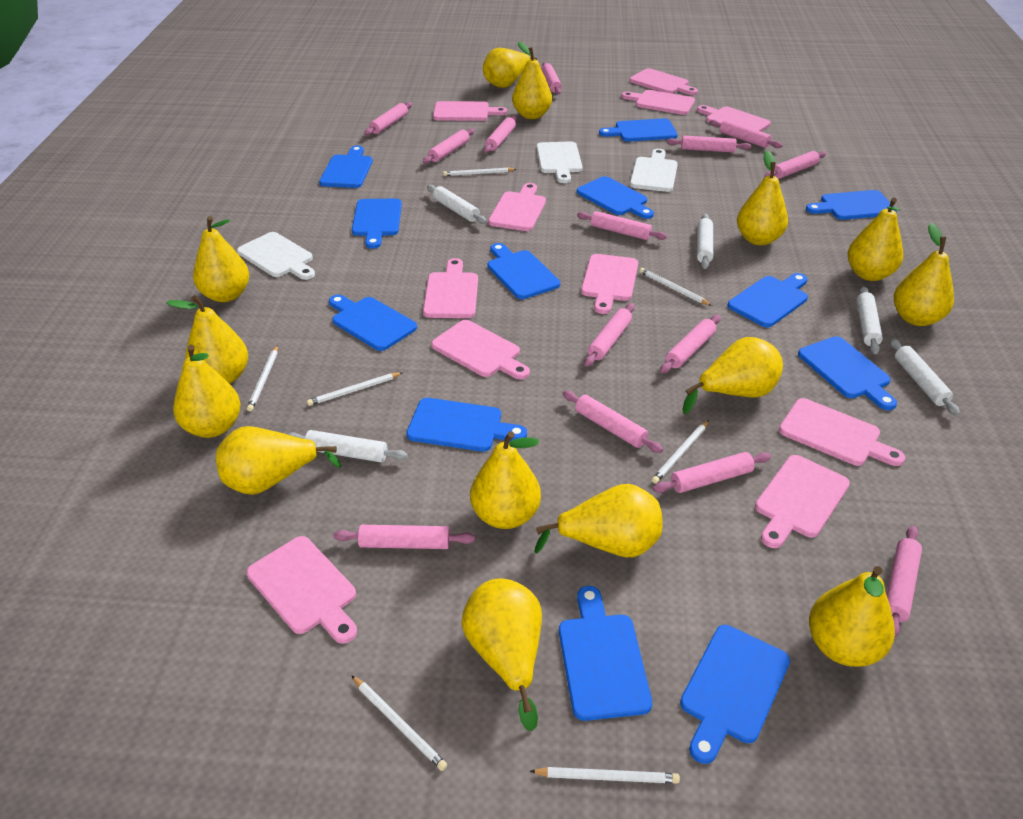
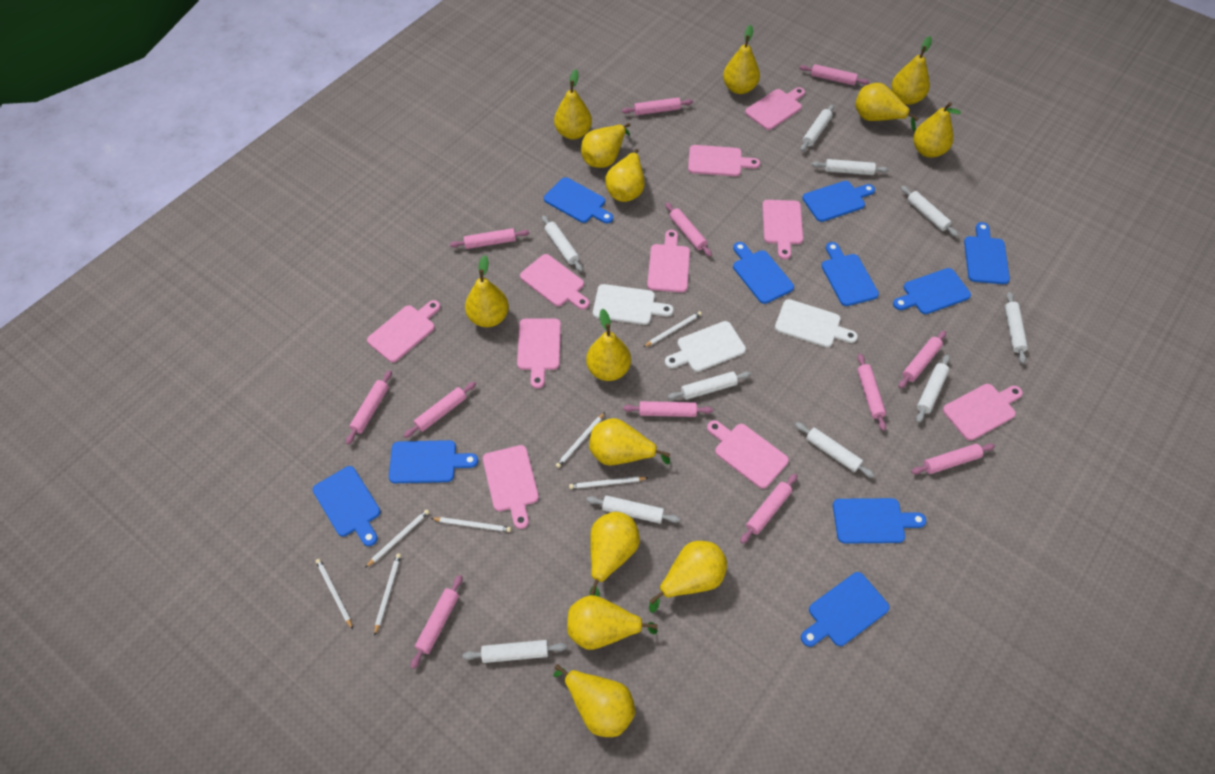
blue cutting board: 12 -> 10
pink cutting board: 11 -> 10
pink rolling pin: 14 -> 12
white rolling pin: 5 -> 10

